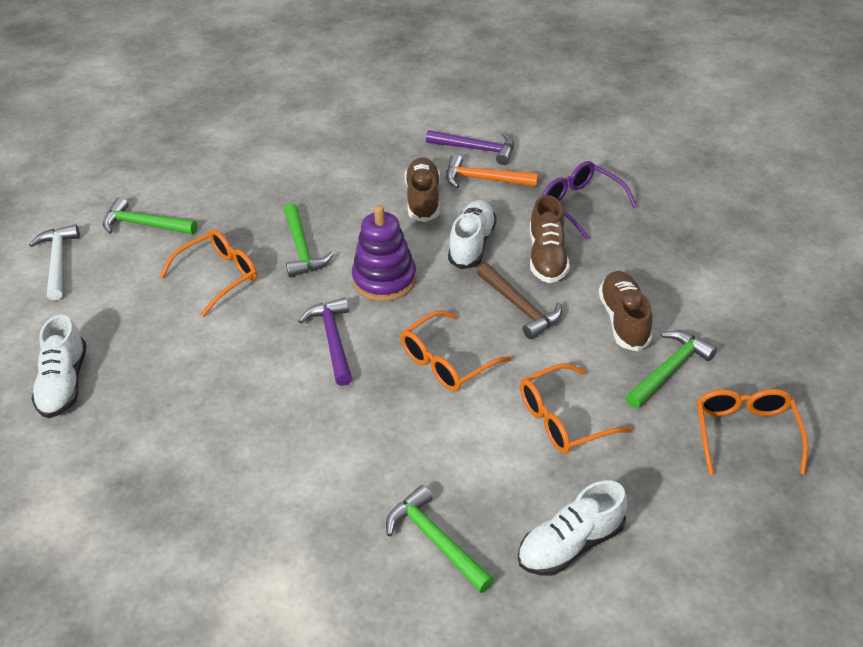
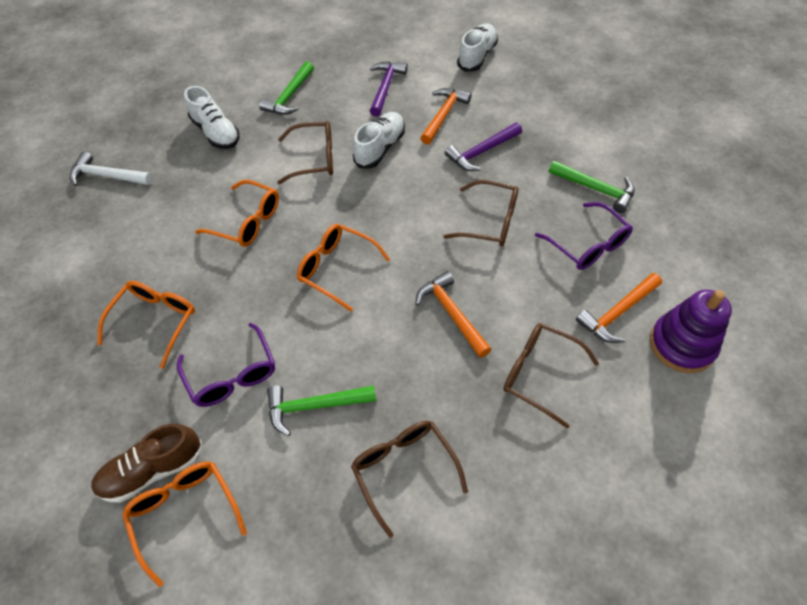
brown glasses: 0 -> 4
brown hammer: 1 -> 0
brown shoe: 3 -> 1
green hammer: 4 -> 3
orange hammer: 1 -> 3
purple glasses: 1 -> 2

